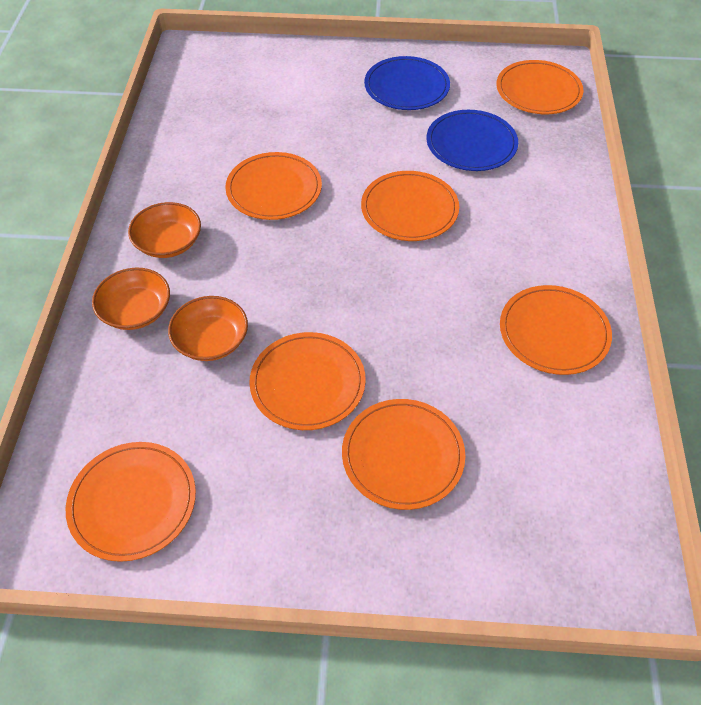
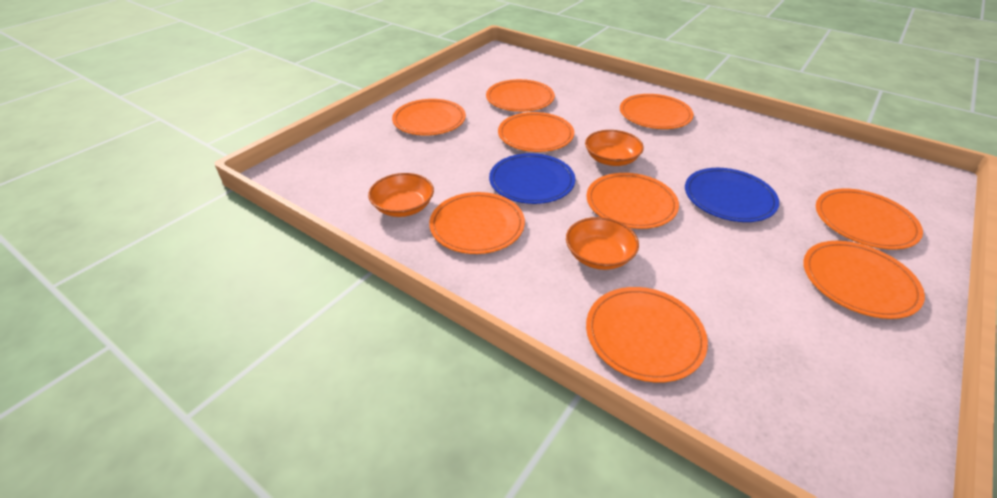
orange plate: 7 -> 9

